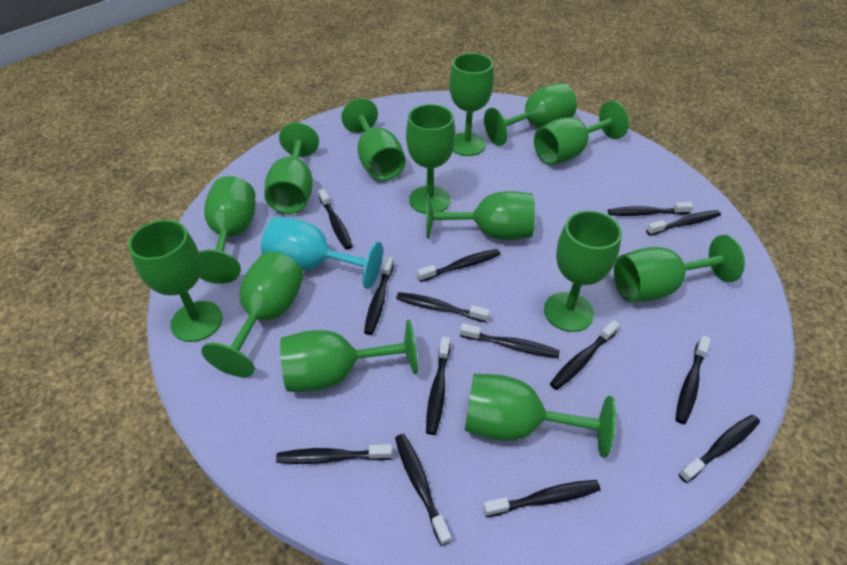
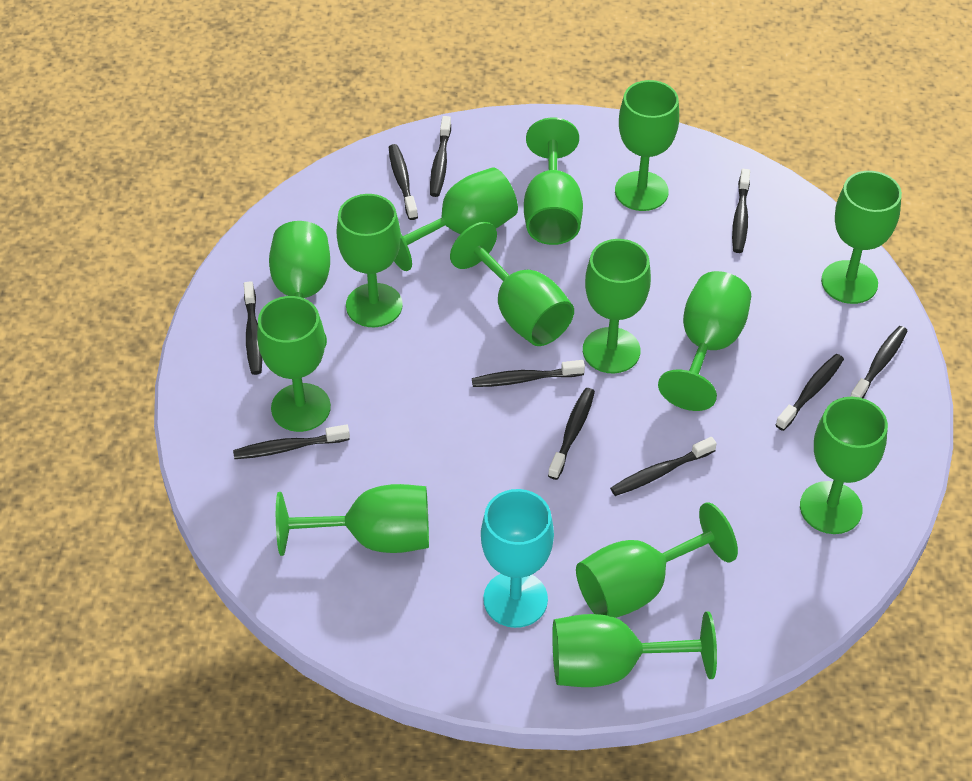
black toothbrush: 14 -> 10

